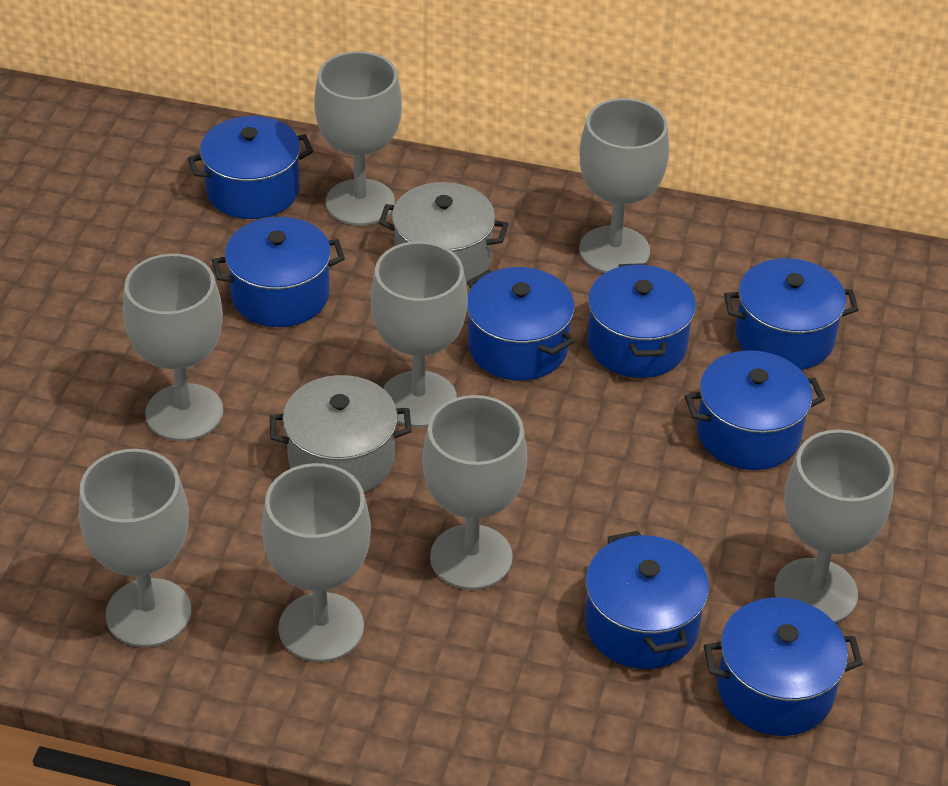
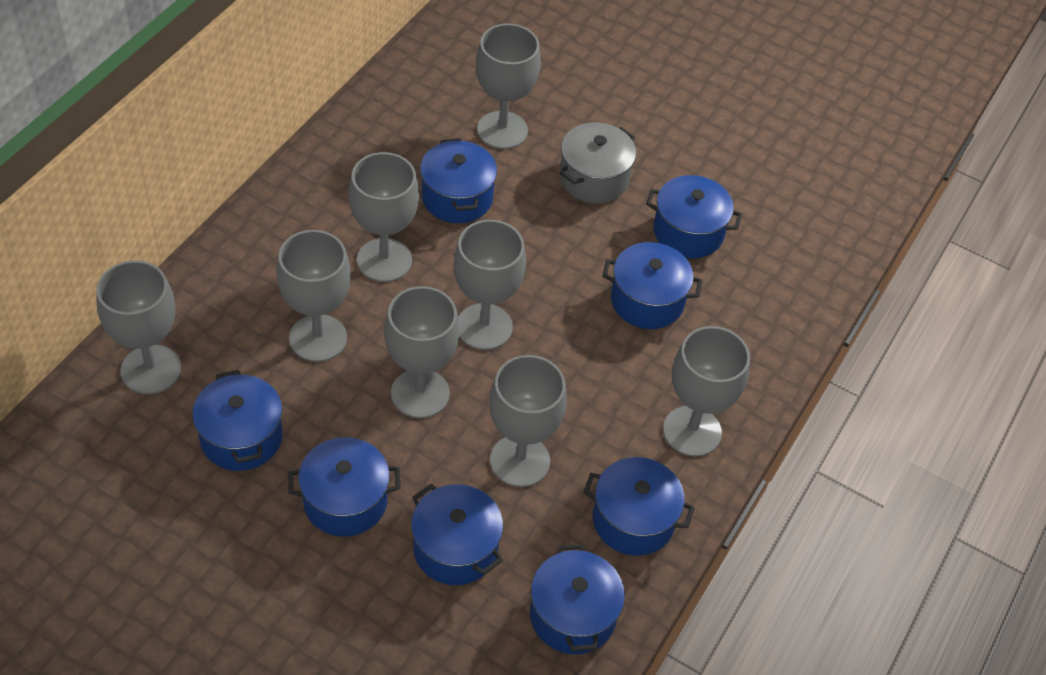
grey pot: 2 -> 1

